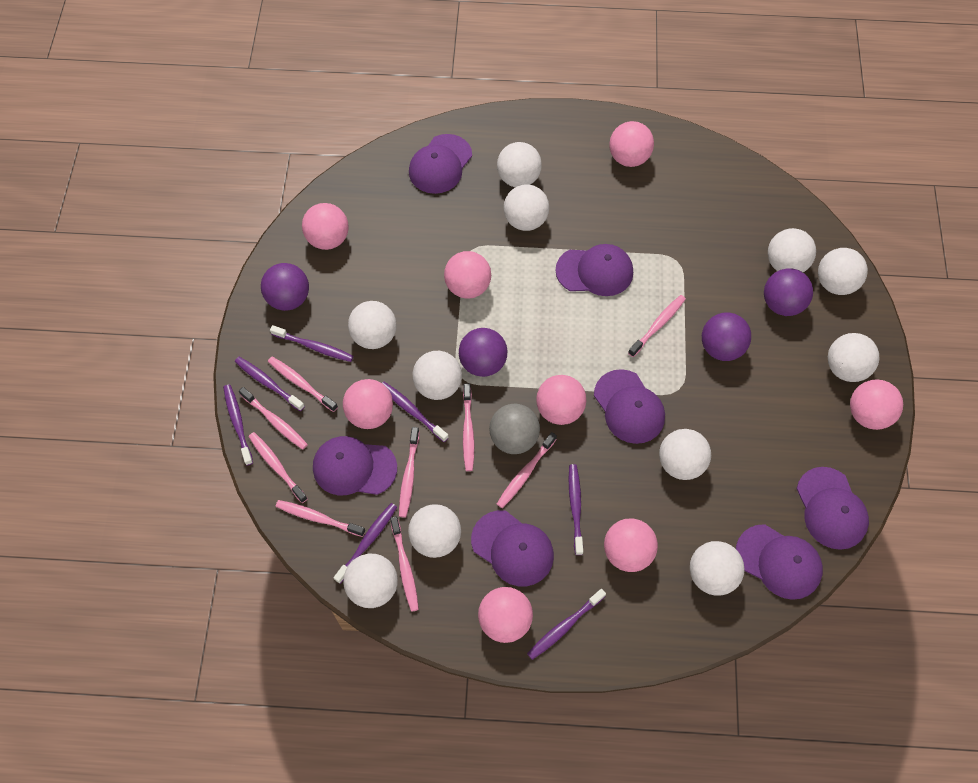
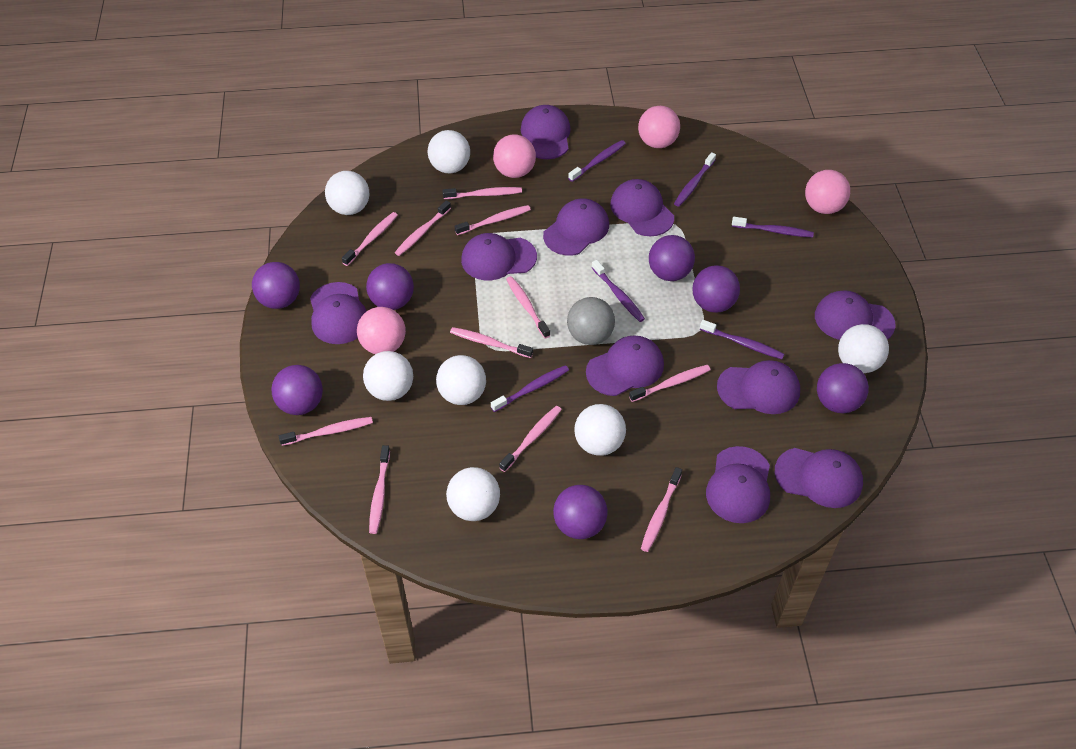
pink ball: 8 -> 4
pink toothbrush: 9 -> 11
purple ball: 4 -> 7
purple cap: 7 -> 10
purple toothbrush: 7 -> 6
white ball: 11 -> 7

